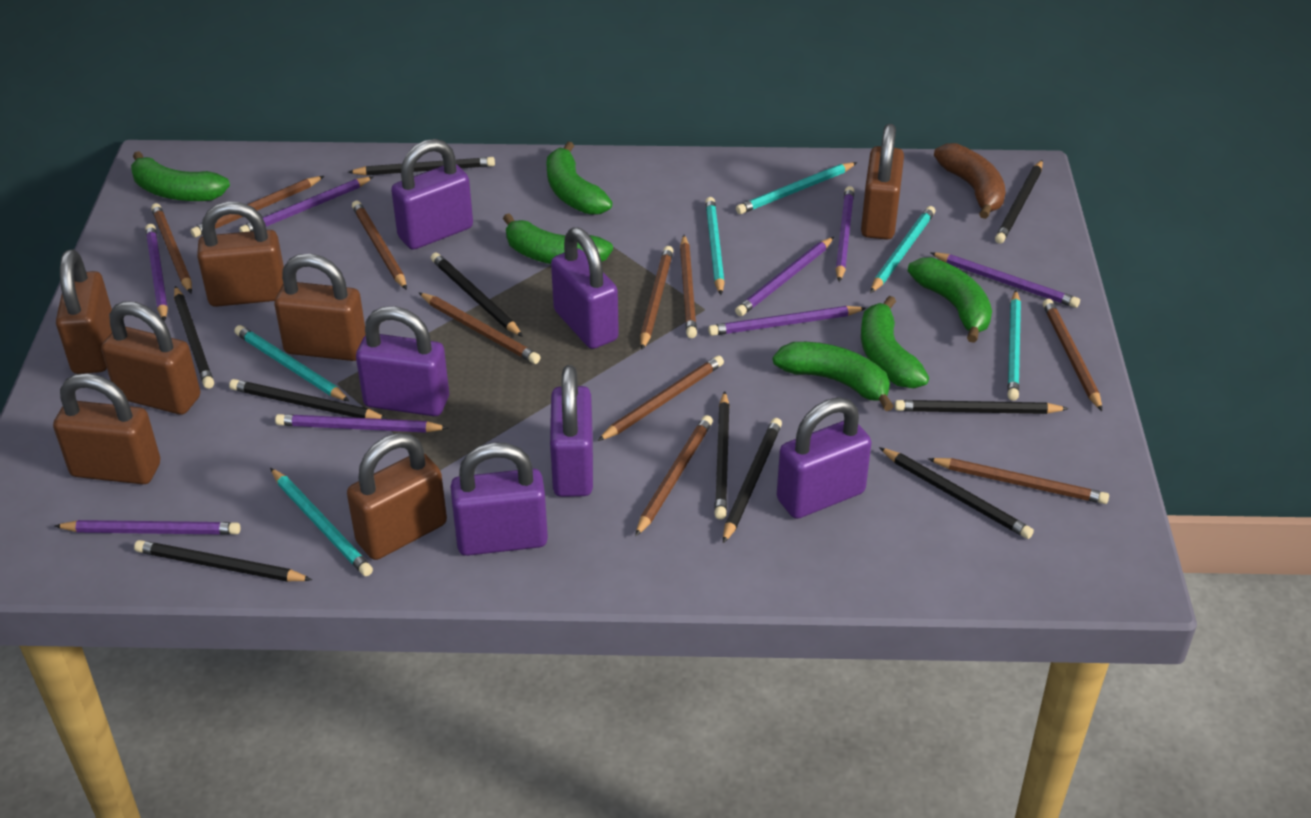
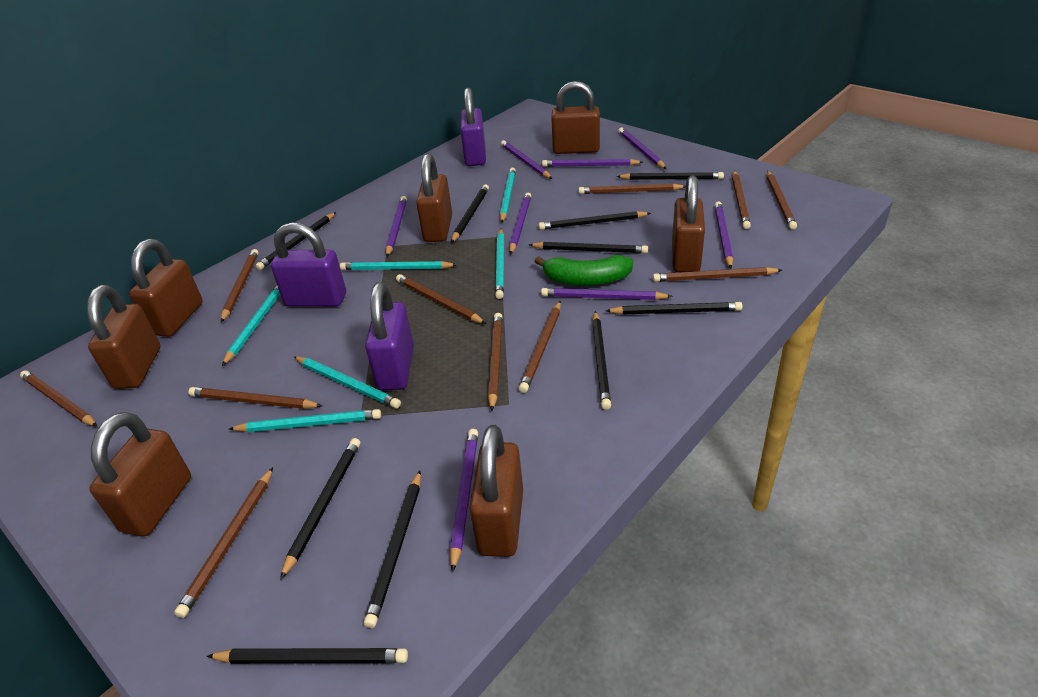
brown banana: 1 -> 0
brown pencil: 10 -> 11
green banana: 6 -> 1
purple padlock: 6 -> 3

